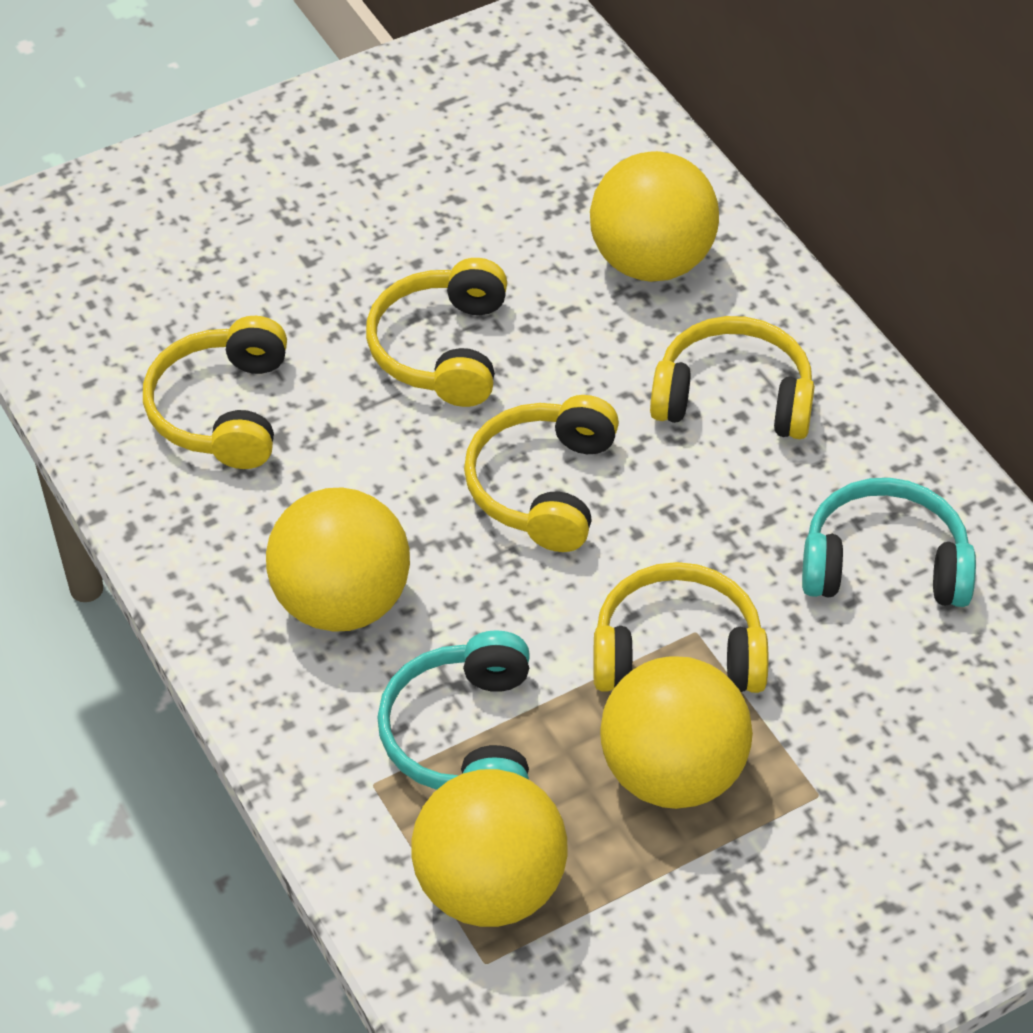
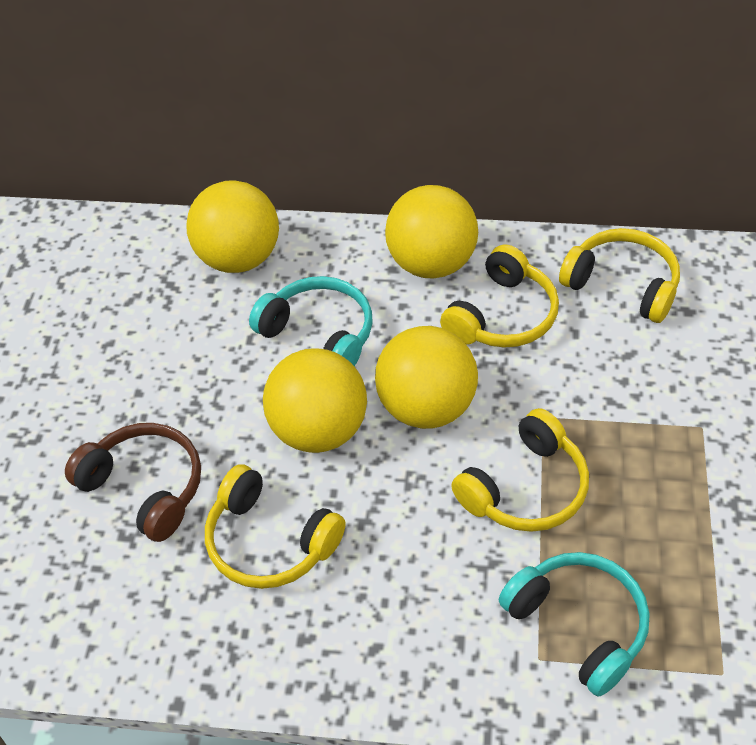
brown headphones: 0 -> 1
yellow headphones: 5 -> 4

